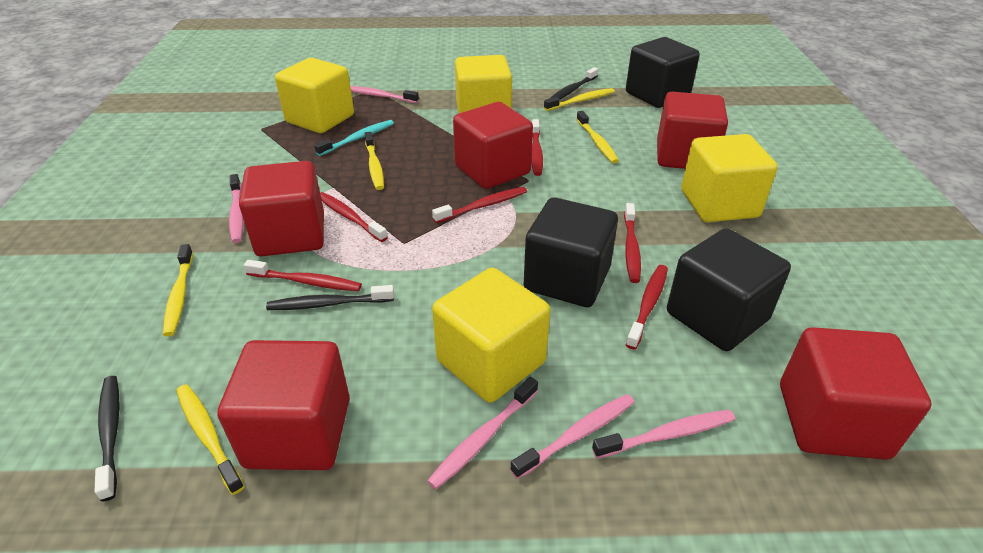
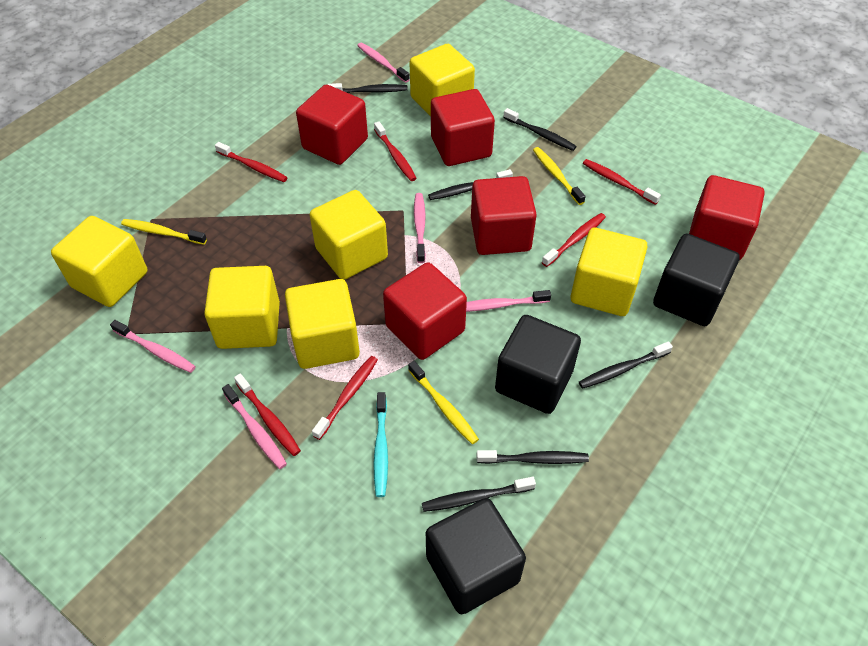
black toothbrush: 3 -> 6
yellow cube: 4 -> 6
yellow toothbrush: 5 -> 3

